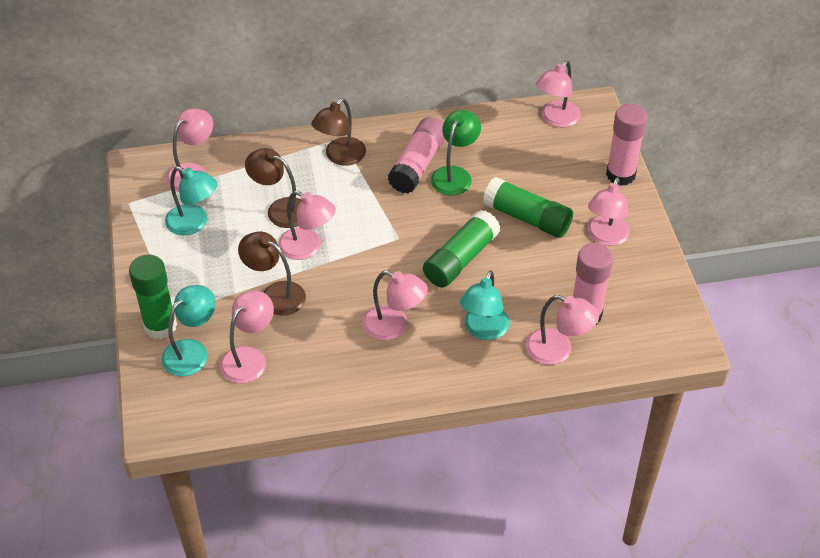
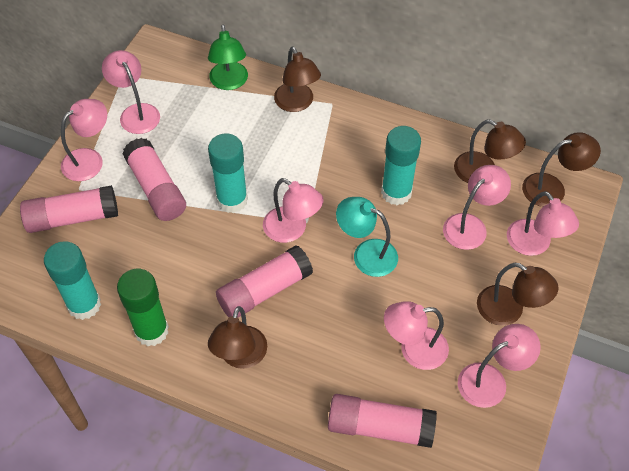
brown lamp: 3 -> 5
green glue stick: 3 -> 1
pink glue stick: 3 -> 4
turquoise glue stick: 0 -> 3
turquoise lamp: 3 -> 1

